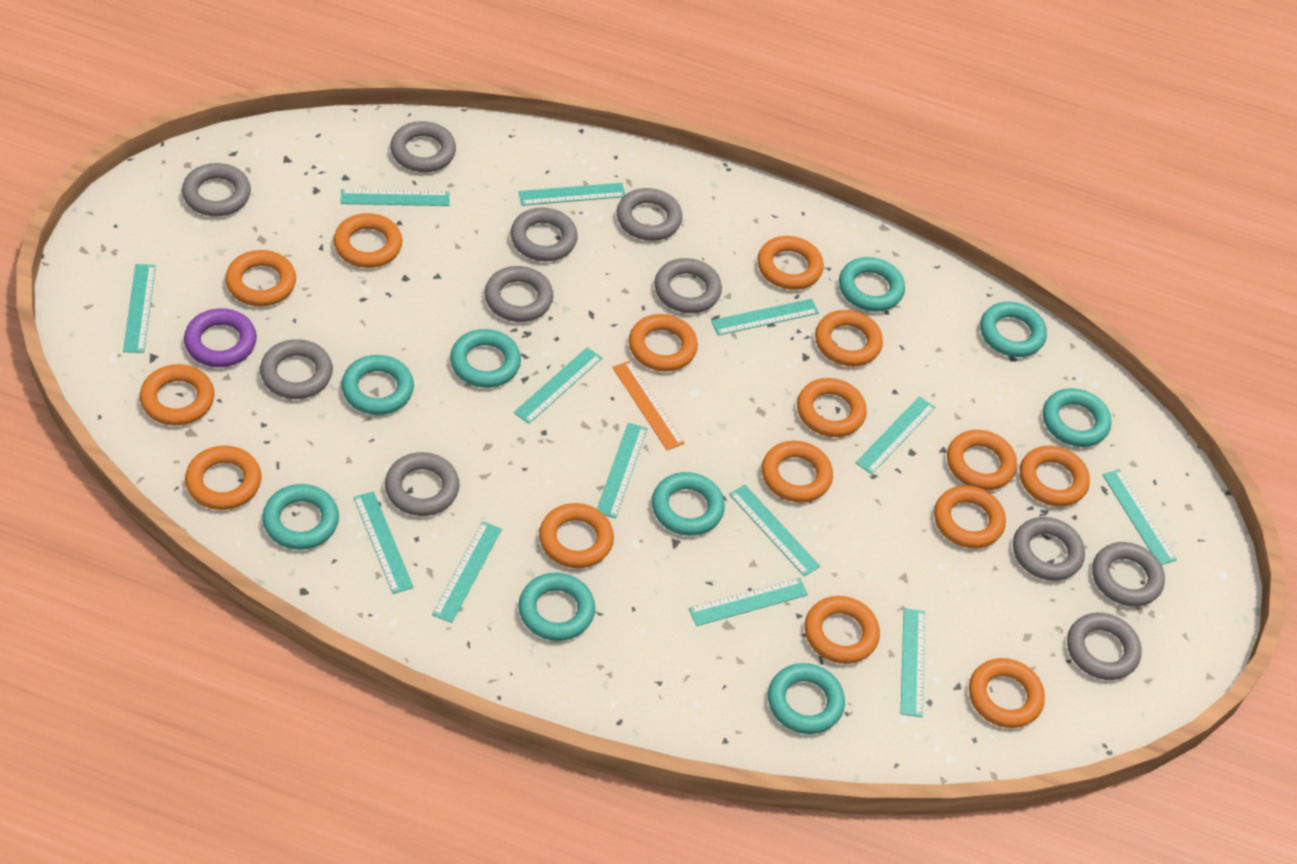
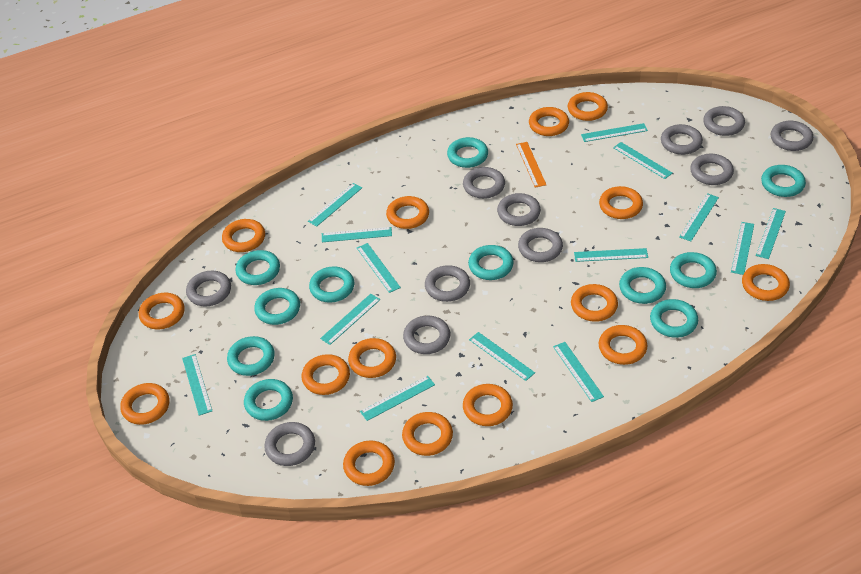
purple ring: 1 -> 0
turquoise ring: 9 -> 11
turquoise ruler: 13 -> 14

